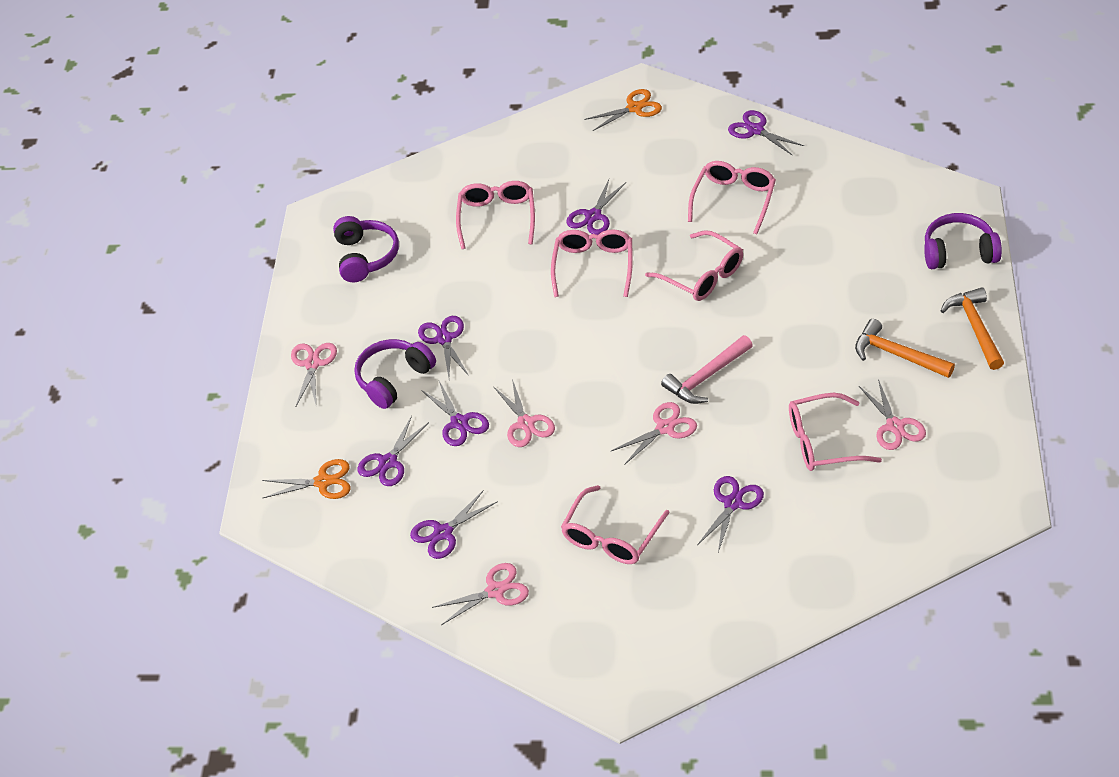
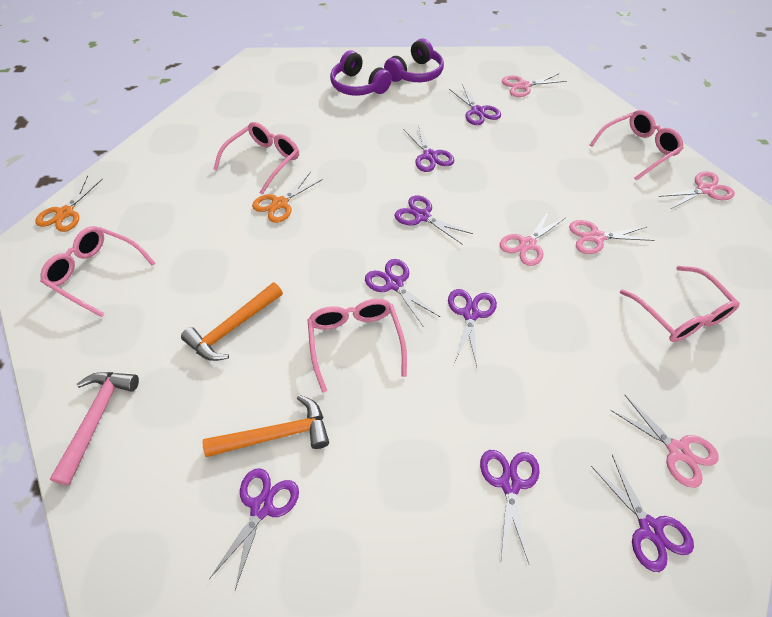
pink glasses: 6 -> 5
purple headphones: 3 -> 2
purple scissors: 7 -> 8

